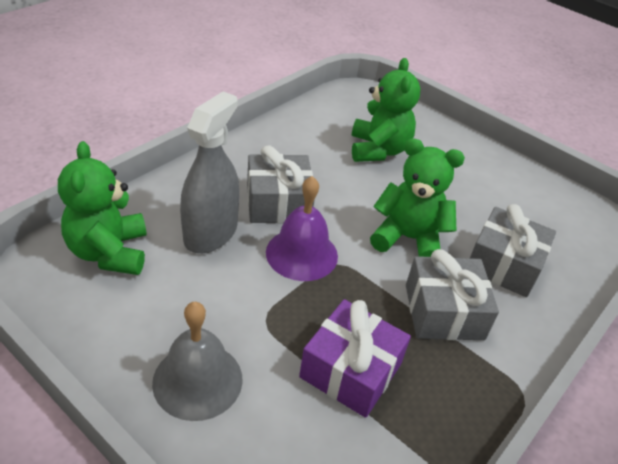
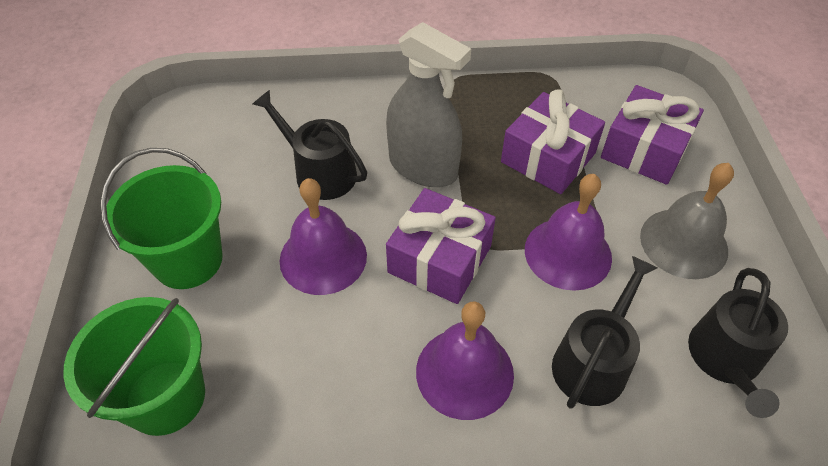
black watering can: 0 -> 3
green bucket: 0 -> 2
green teddy bear: 3 -> 0
grey gift: 3 -> 0
purple bell: 1 -> 3
purple gift: 1 -> 3

